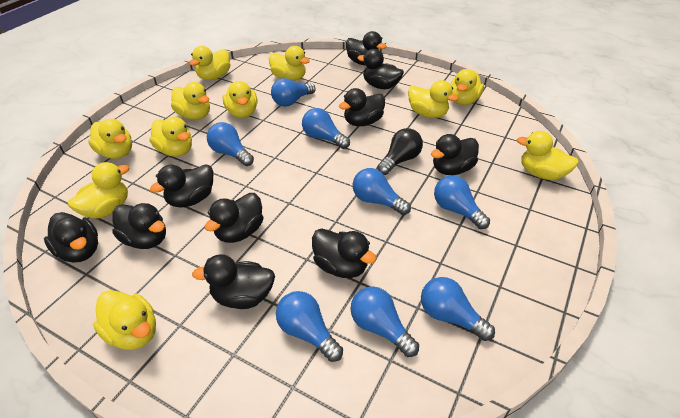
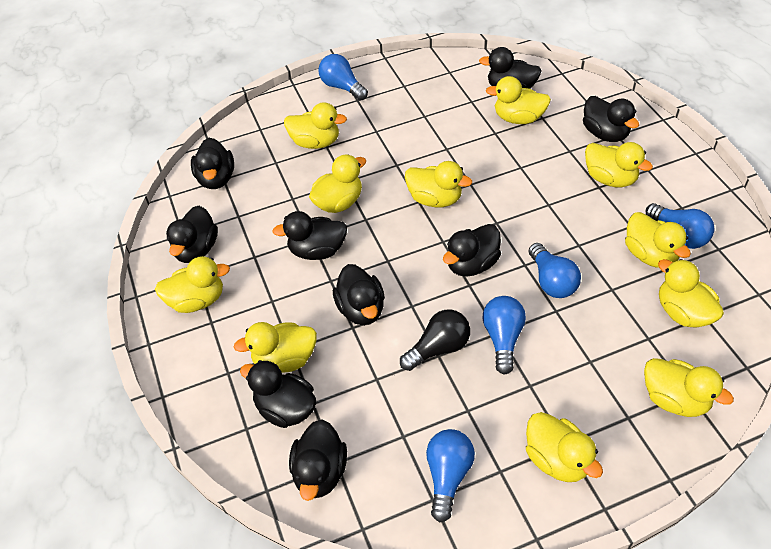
black duck: 10 -> 9
blue light bulb: 8 -> 5

